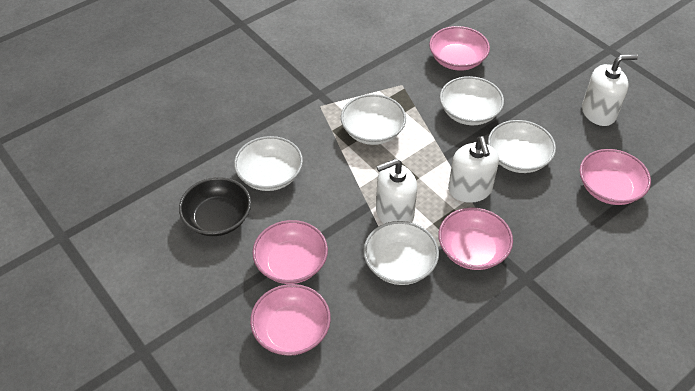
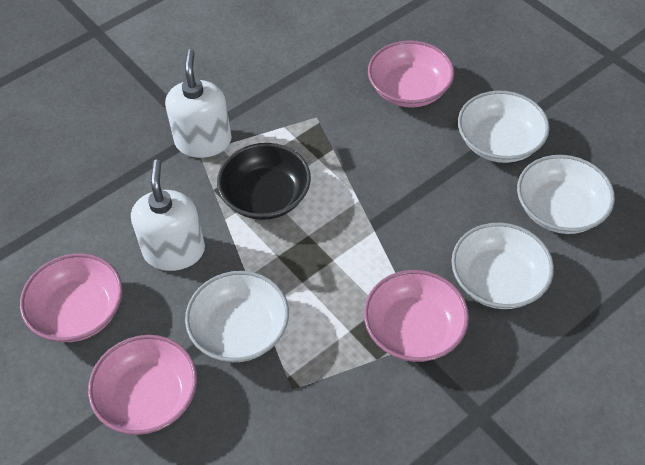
pink bowl: 5 -> 4
white bowl: 5 -> 4
white soap dispenser: 3 -> 2

